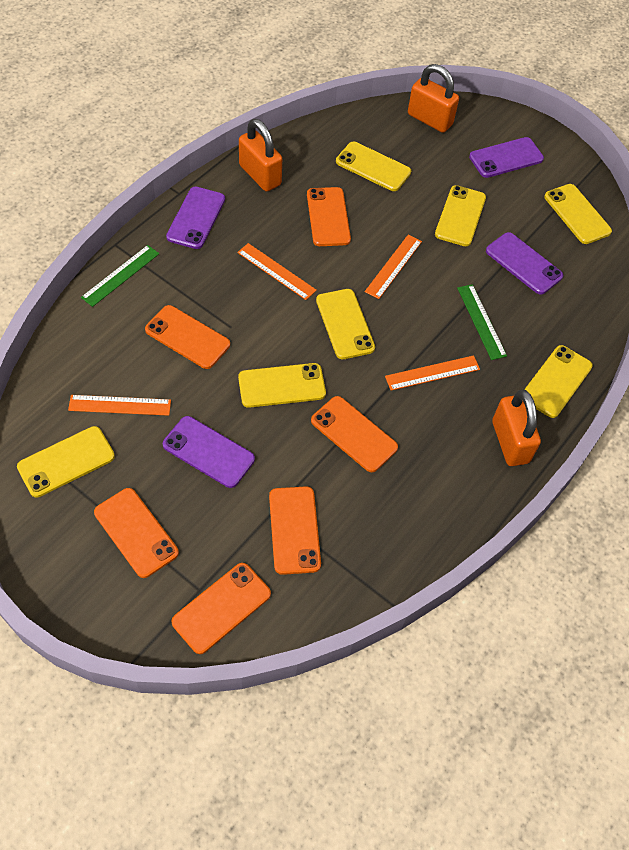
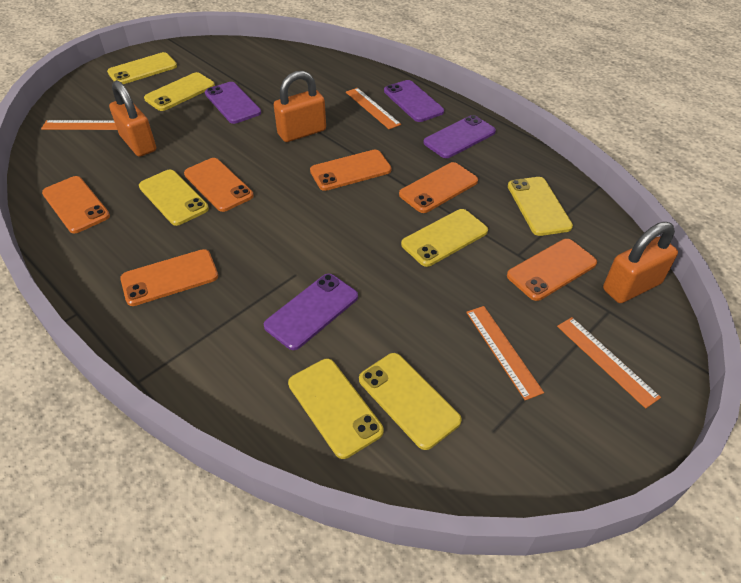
green ruler: 2 -> 0

